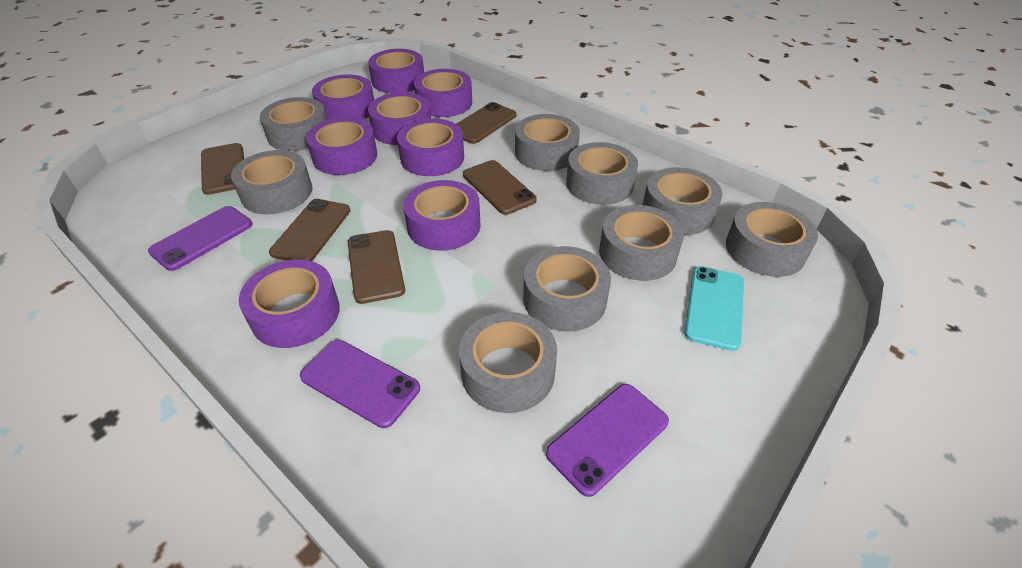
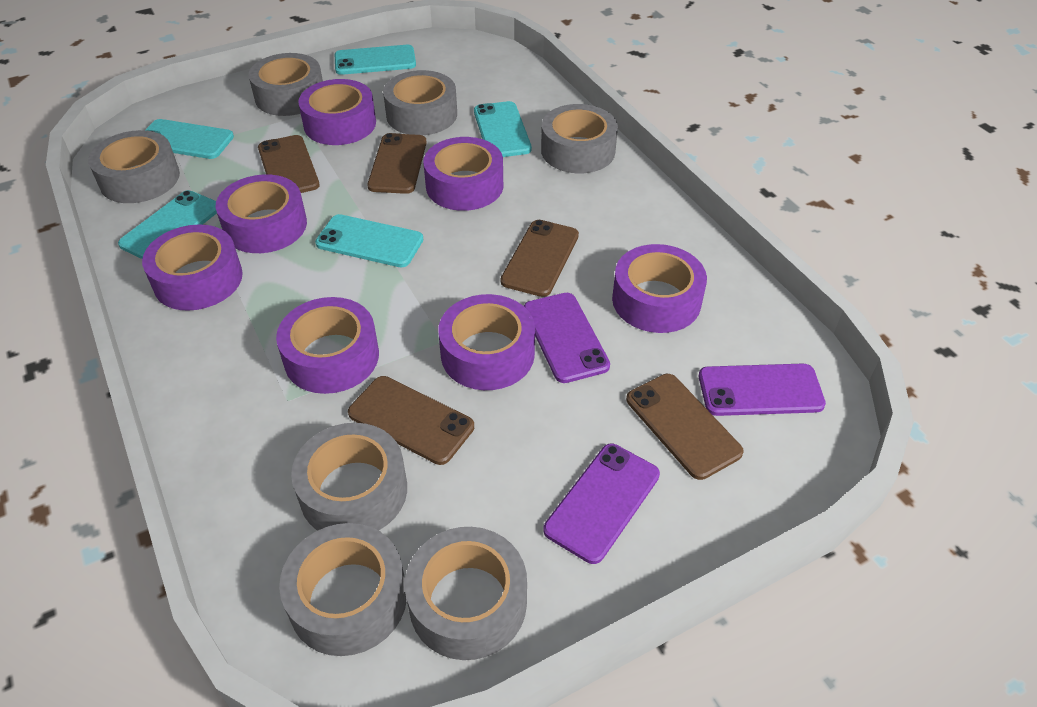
grey tape: 9 -> 7
purple tape: 8 -> 7
turquoise phone: 1 -> 5

